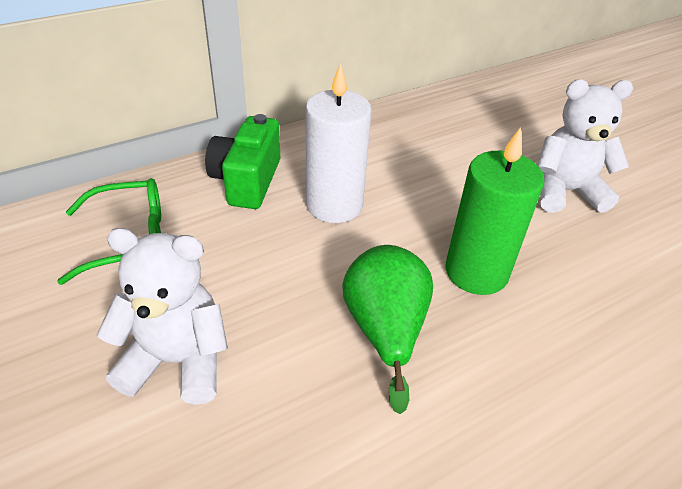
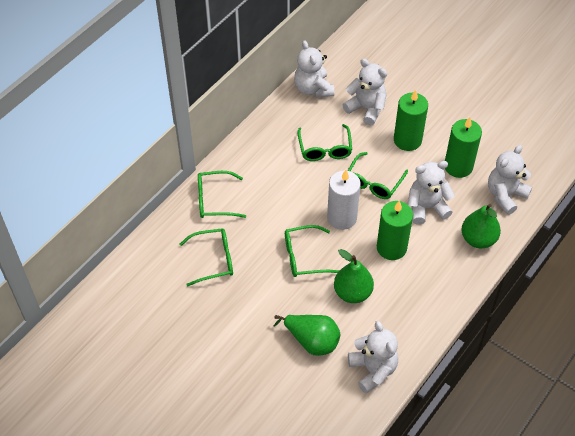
green camera: 1 -> 0
green candle: 1 -> 3
green glasses: 1 -> 5
green pear: 1 -> 3
white teddy bear: 2 -> 5

